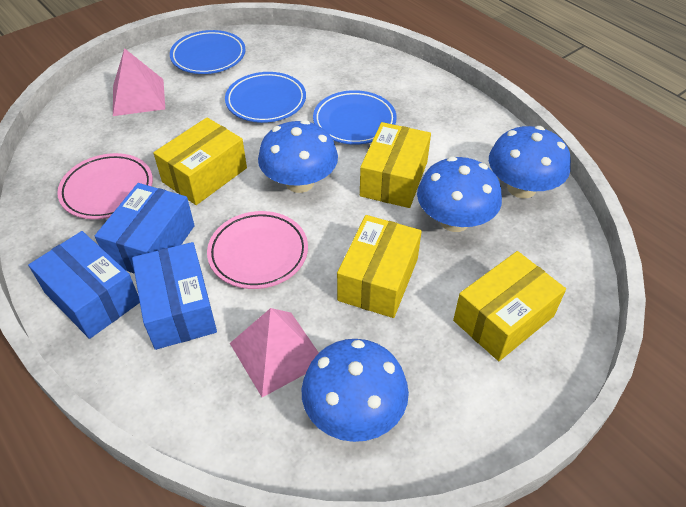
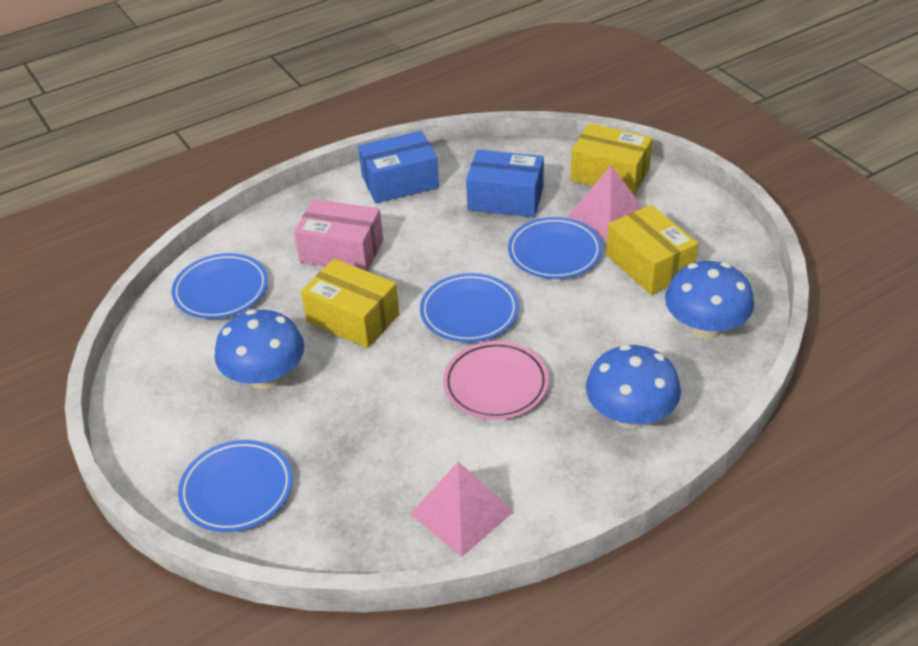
blue box: 3 -> 2
blue mushroom: 4 -> 3
blue plate: 3 -> 4
pink box: 0 -> 1
pink plate: 2 -> 1
yellow box: 4 -> 3

